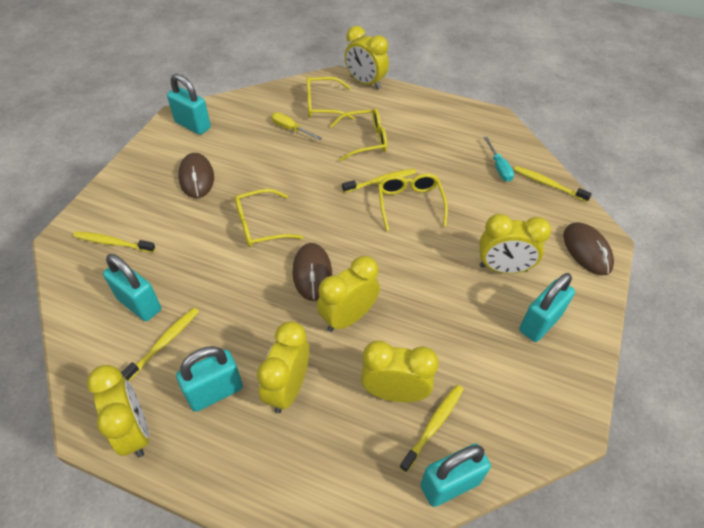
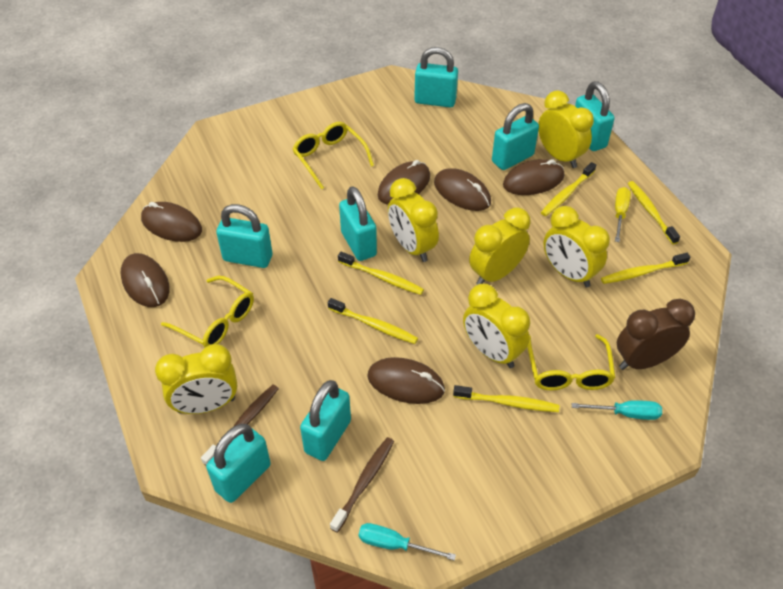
brown clock: 0 -> 1
brown mouse: 3 -> 6
brown toothbrush: 0 -> 2
turquoise padlock: 5 -> 7
turquoise screwdriver: 1 -> 2
yellow glasses: 4 -> 3
yellow toothbrush: 5 -> 6

